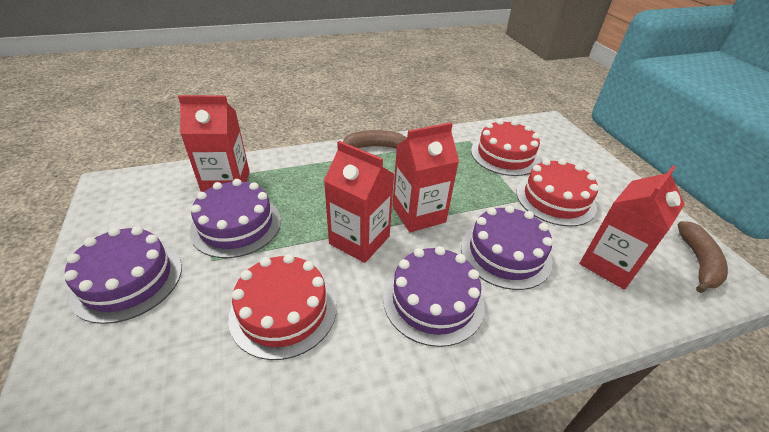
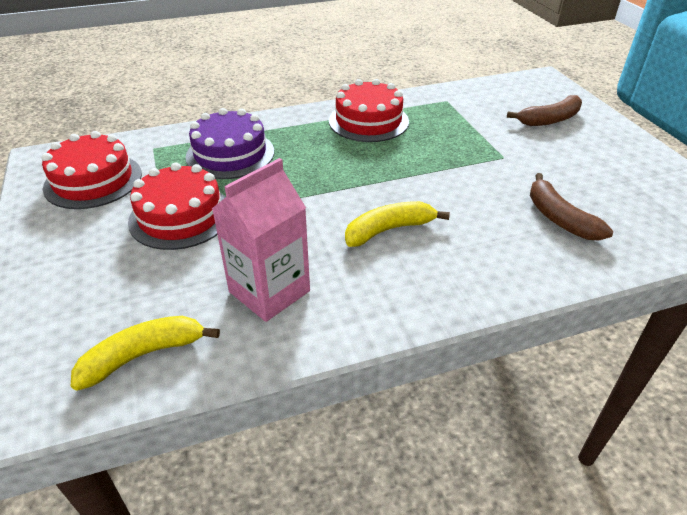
pink carton: 0 -> 1
purple cake: 4 -> 1
red carton: 4 -> 0
yellow banana: 0 -> 2

